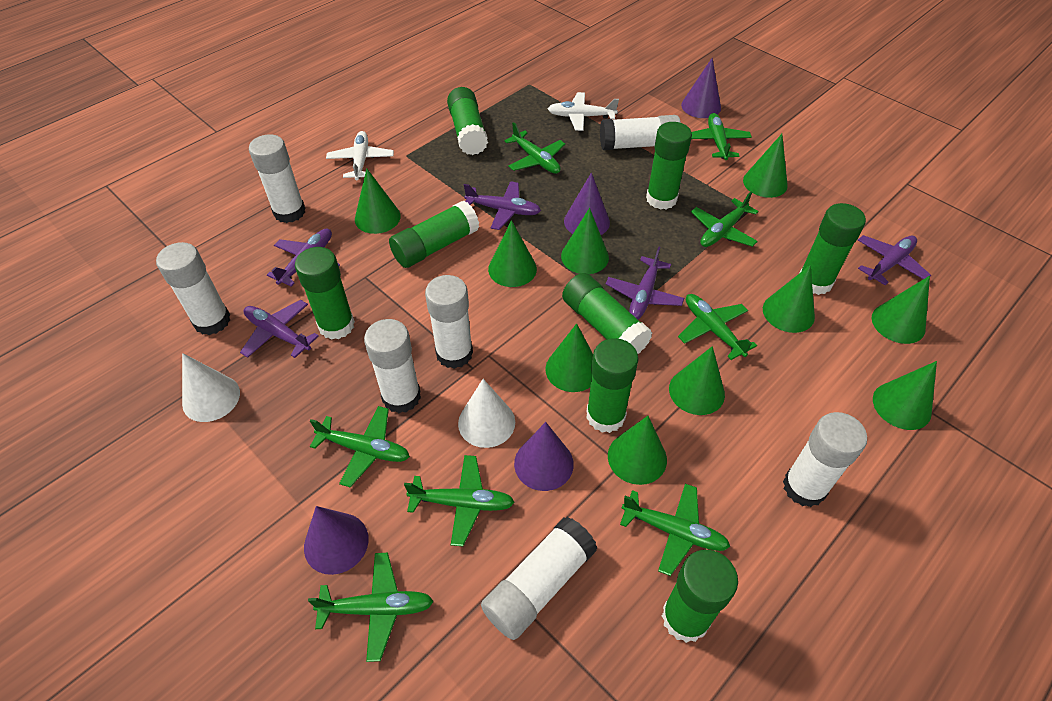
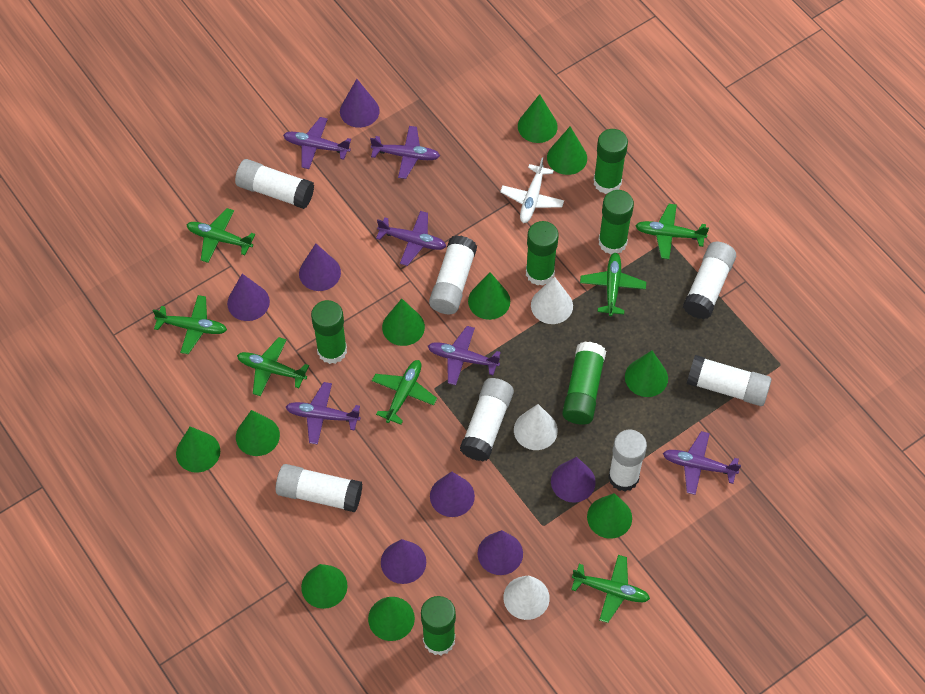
green glue stick: 8 -> 6
green plane: 8 -> 7
purple cone: 4 -> 7
purple plane: 5 -> 6
white cone: 2 -> 3
white plane: 2 -> 1

